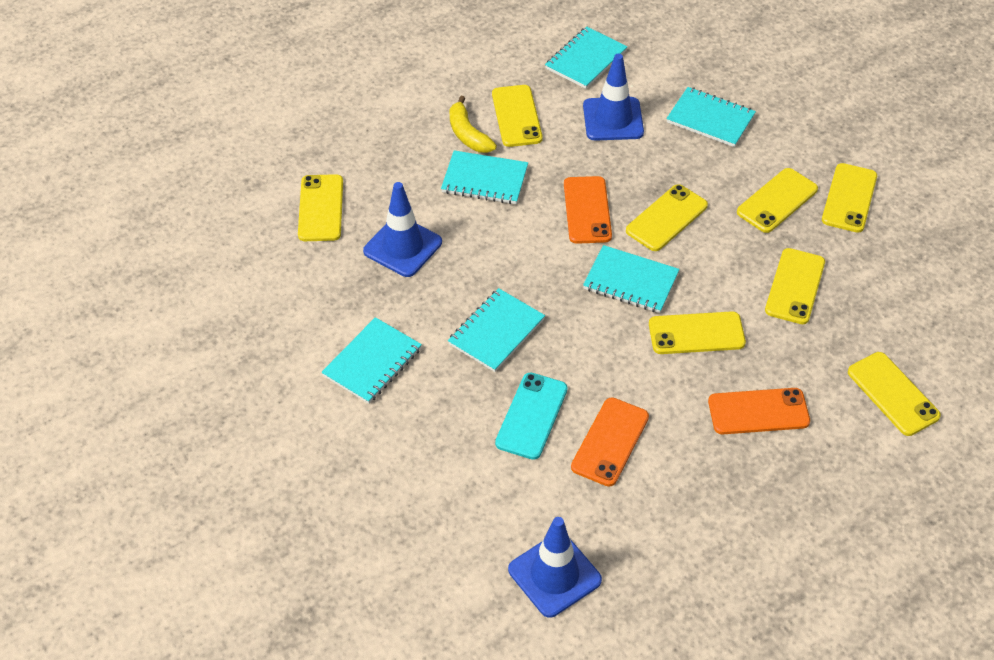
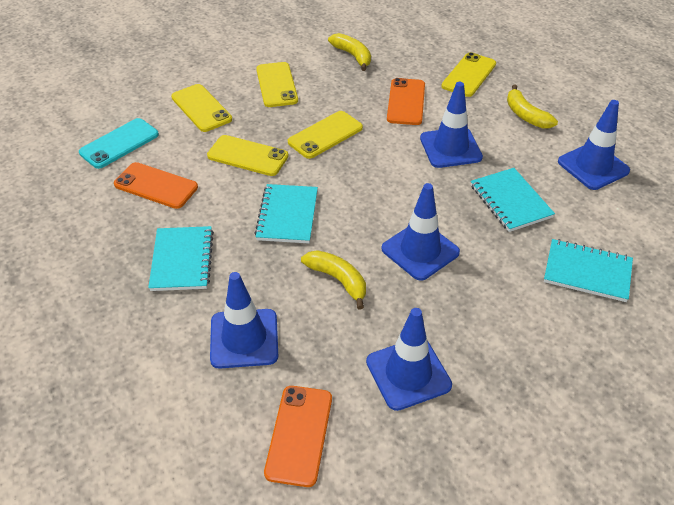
blue traffic cone: 3 -> 5
turquoise notebook: 6 -> 4
yellow banana: 1 -> 3
yellow phone: 8 -> 5

